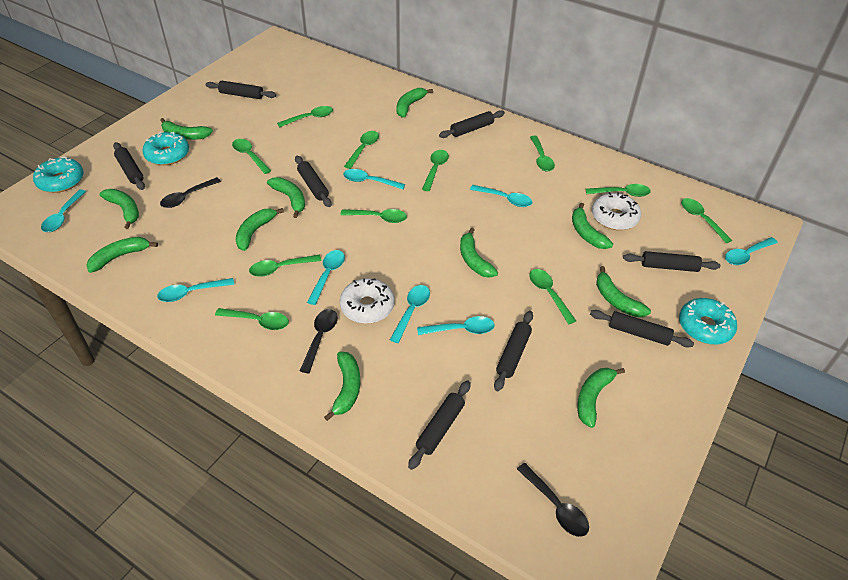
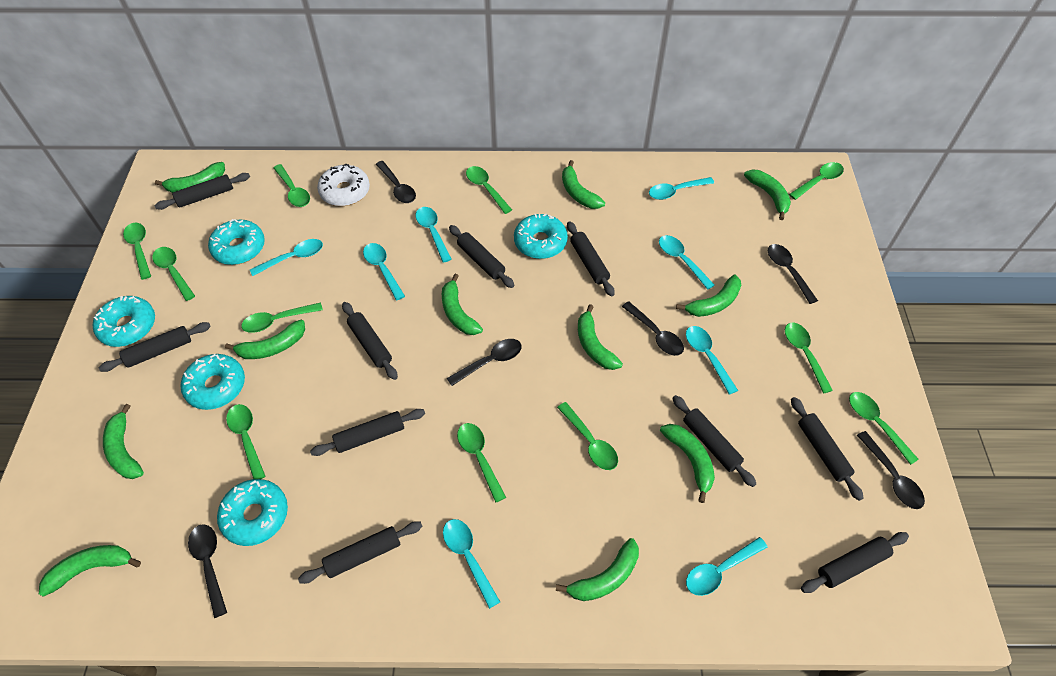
black rolling pin: 8 -> 10
black spoon: 3 -> 6
turquoise donut: 3 -> 5
white donut: 2 -> 1

